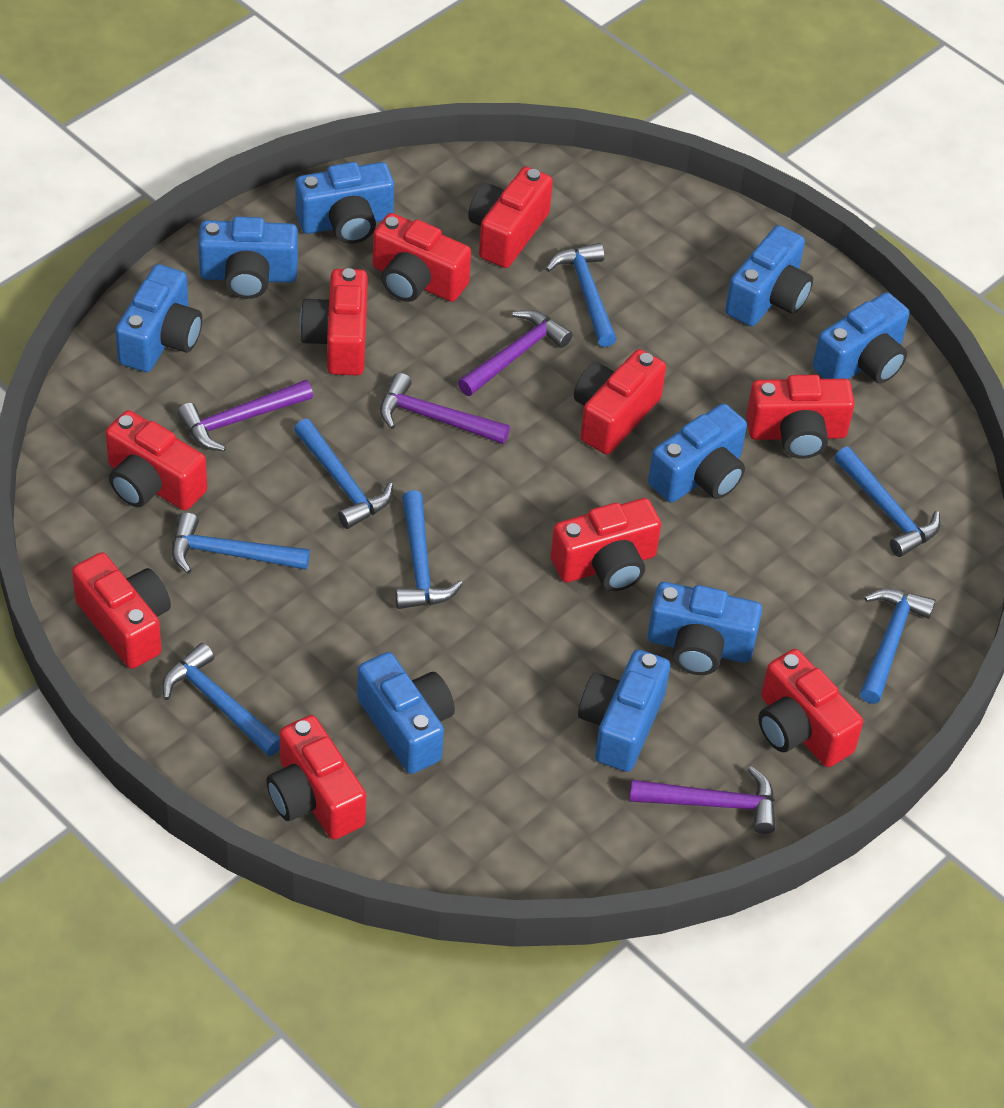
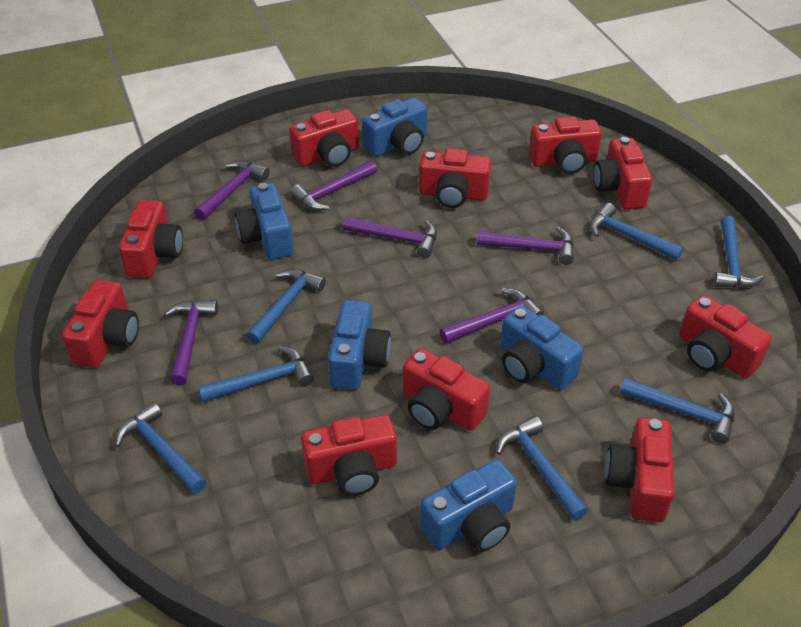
blue camera: 9 -> 5
purple hammer: 4 -> 6

